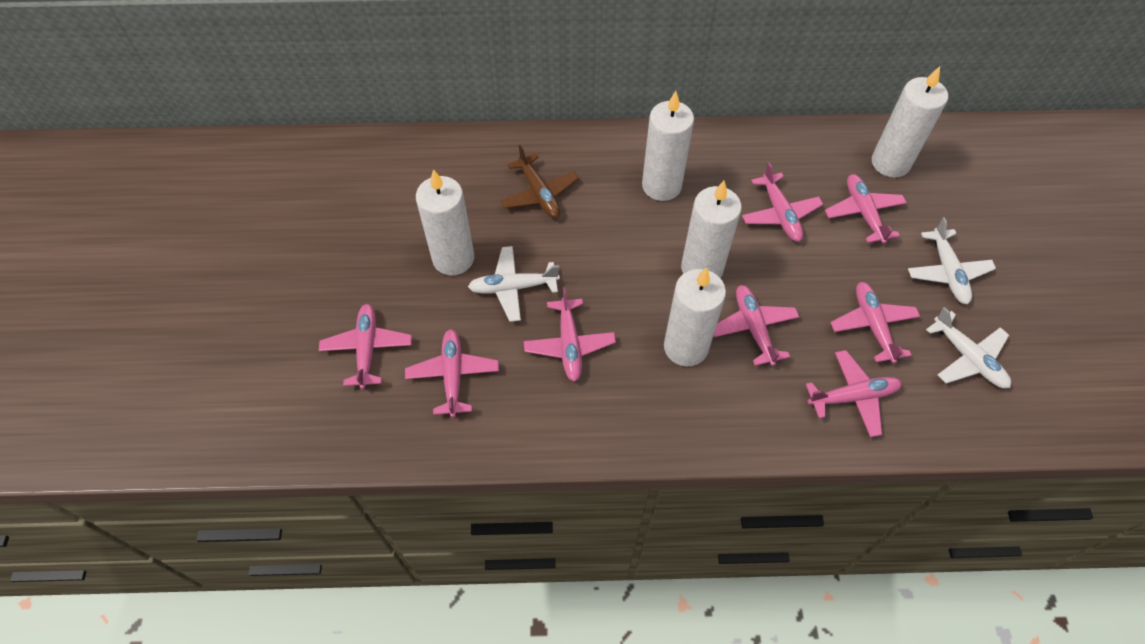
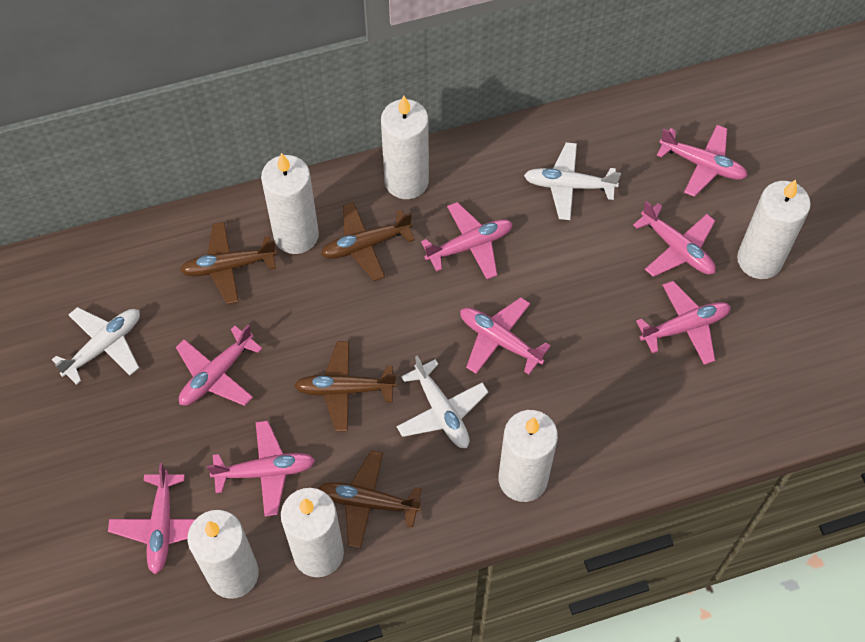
brown plane: 1 -> 4
white candle: 5 -> 6

